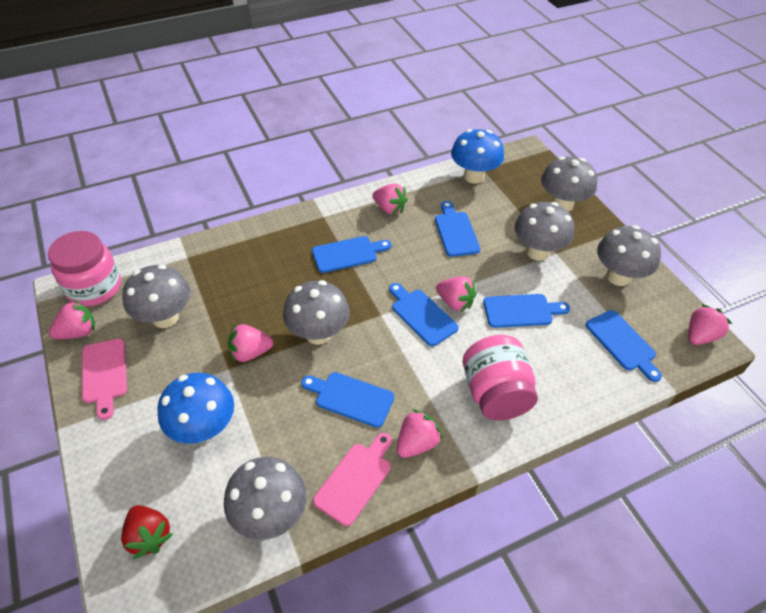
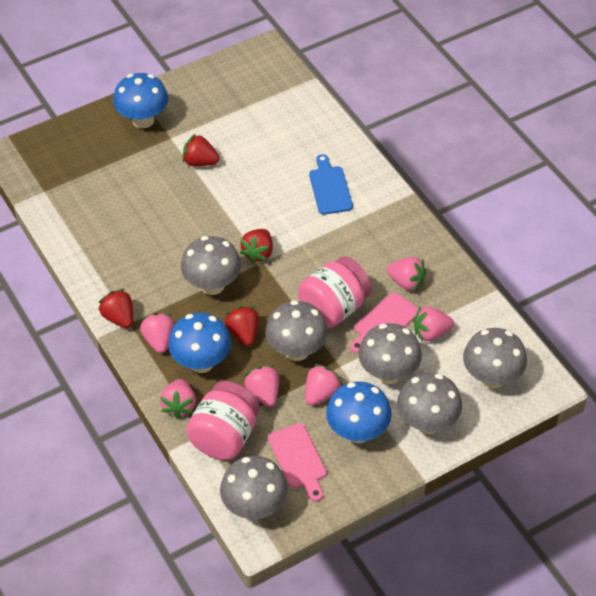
blue cutting board: 6 -> 1
blue mushroom: 2 -> 3
red strawberry: 1 -> 4

